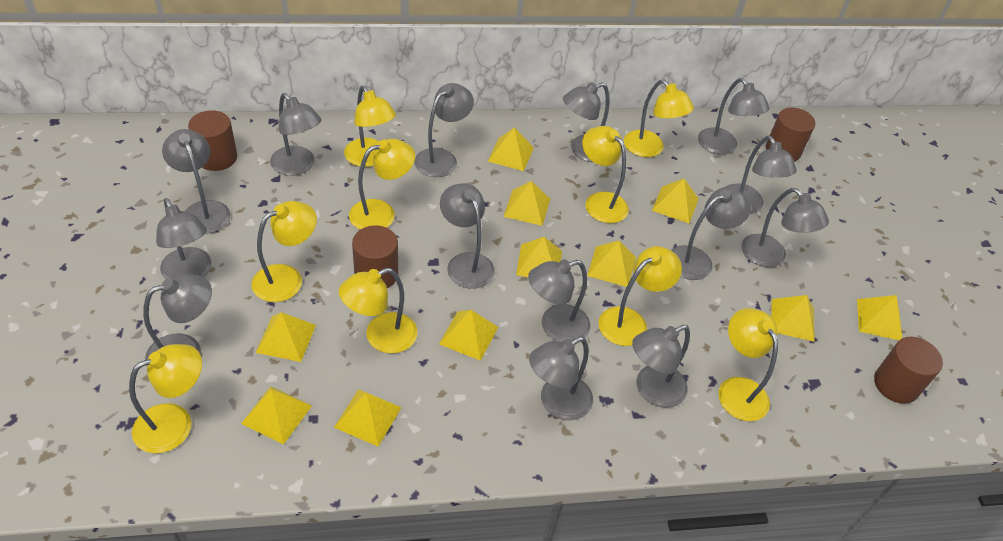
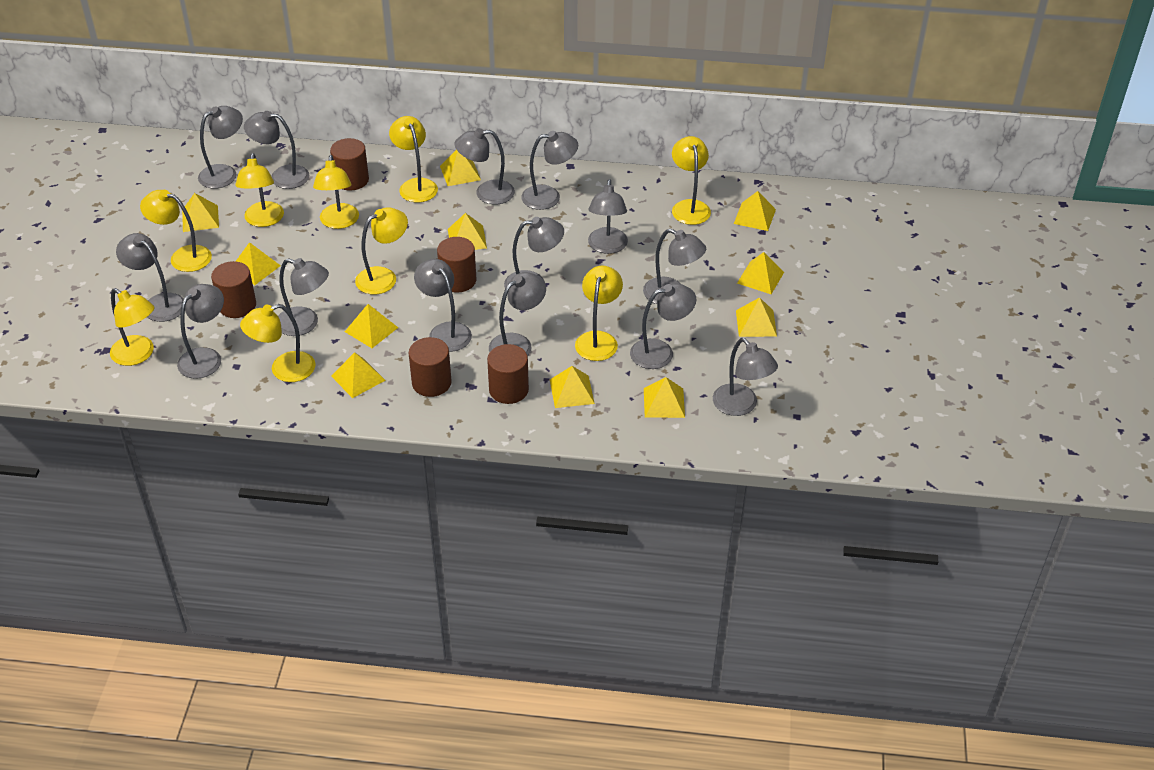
brown cylinder: 4 -> 5

